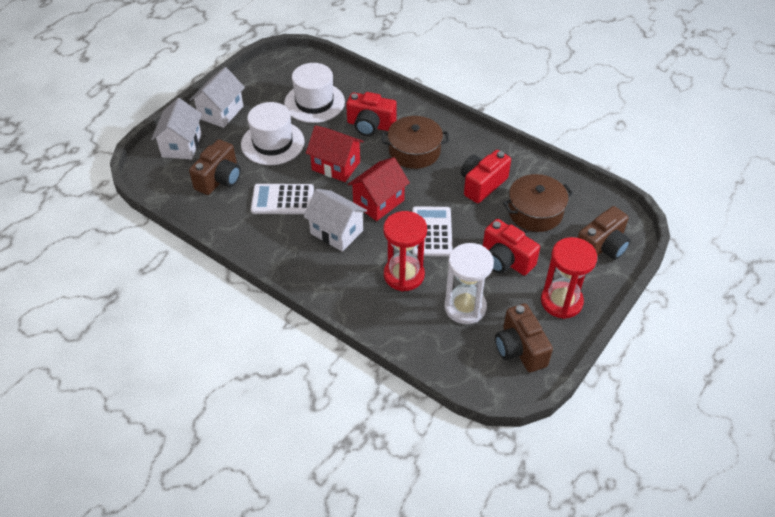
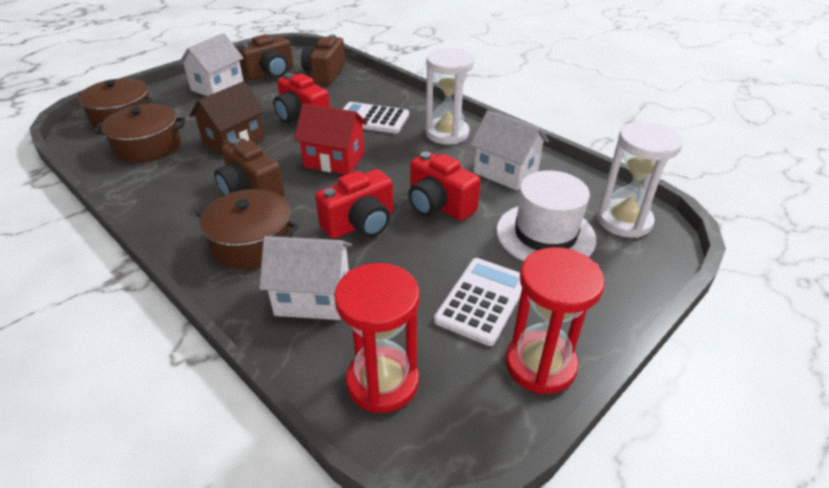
brown house: 0 -> 1
brown pot: 2 -> 3
red house: 2 -> 1
white hat: 2 -> 1
white hourglass: 1 -> 2

